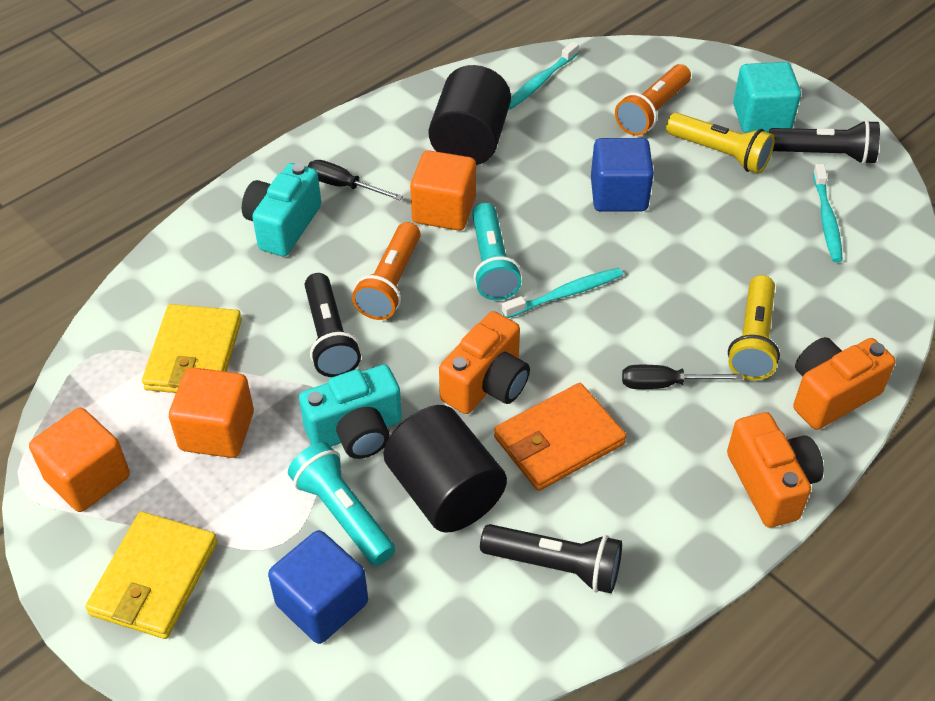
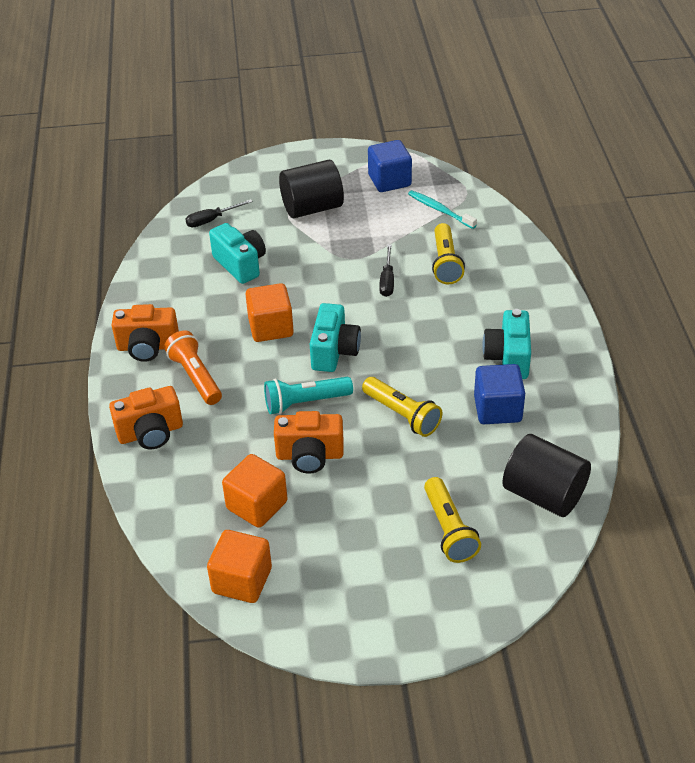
black flashlight: 3 -> 0
orange flashlight: 2 -> 1
orange wallet: 1 -> 0
turquoise camera: 2 -> 3
turquoise cube: 1 -> 0
turquoise flashlight: 2 -> 1
turquoise toothbrush: 3 -> 1
yellow flashlight: 2 -> 3
yellow wallet: 2 -> 0

